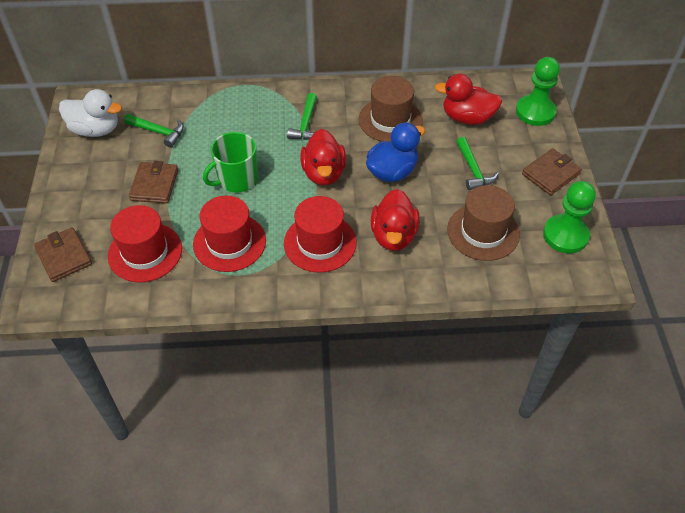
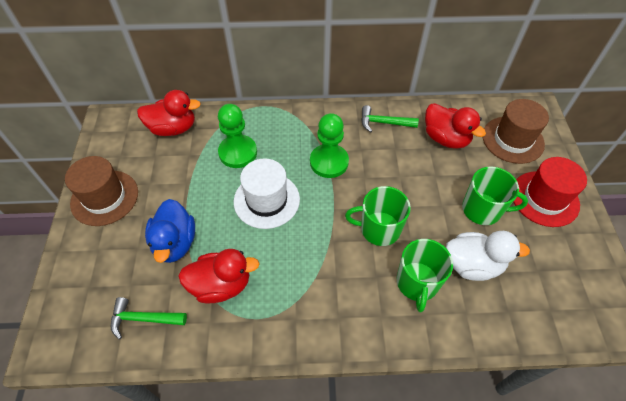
brown wallet: 3 -> 0
green hammer: 3 -> 2
green mug: 1 -> 3
red hat: 3 -> 1
white hat: 0 -> 1

